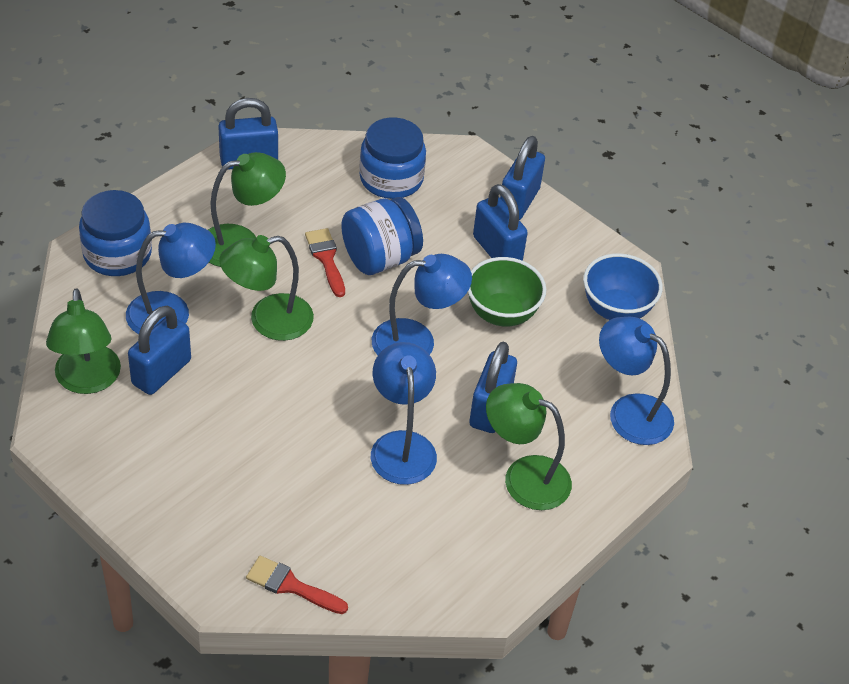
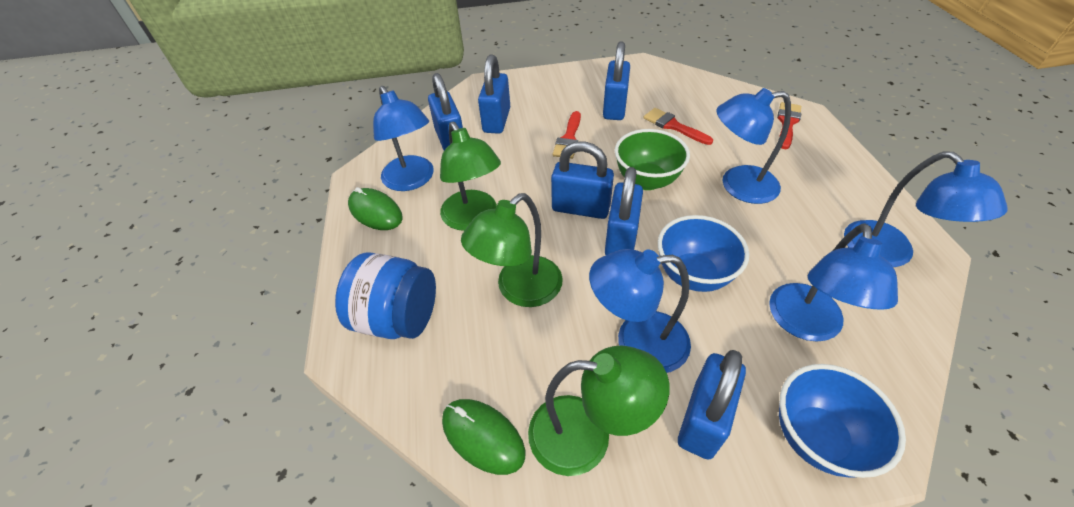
blue bowl: 1 -> 2
blue jar: 3 -> 1
blue lamp: 4 -> 5
blue padlock: 5 -> 6
green lamp: 4 -> 3
green mouse: 0 -> 2
red brush: 2 -> 3

